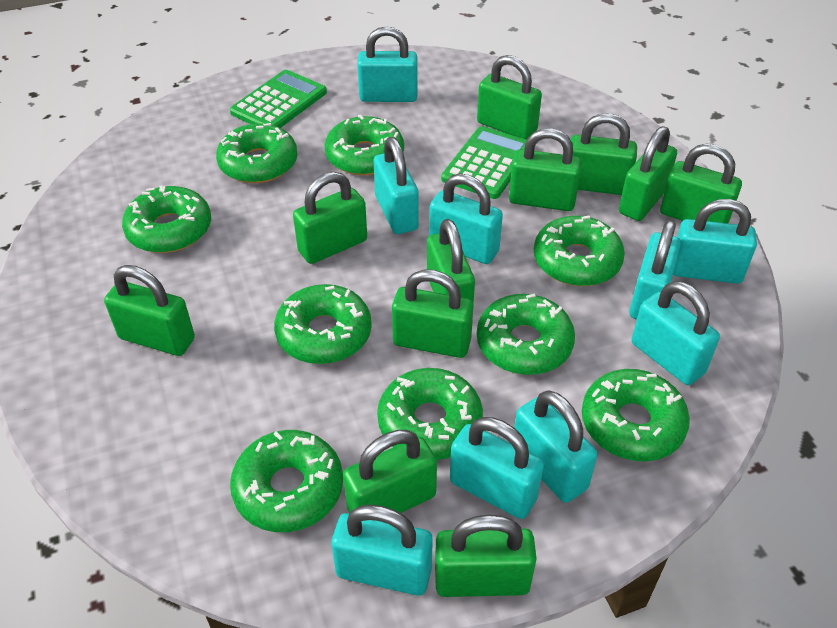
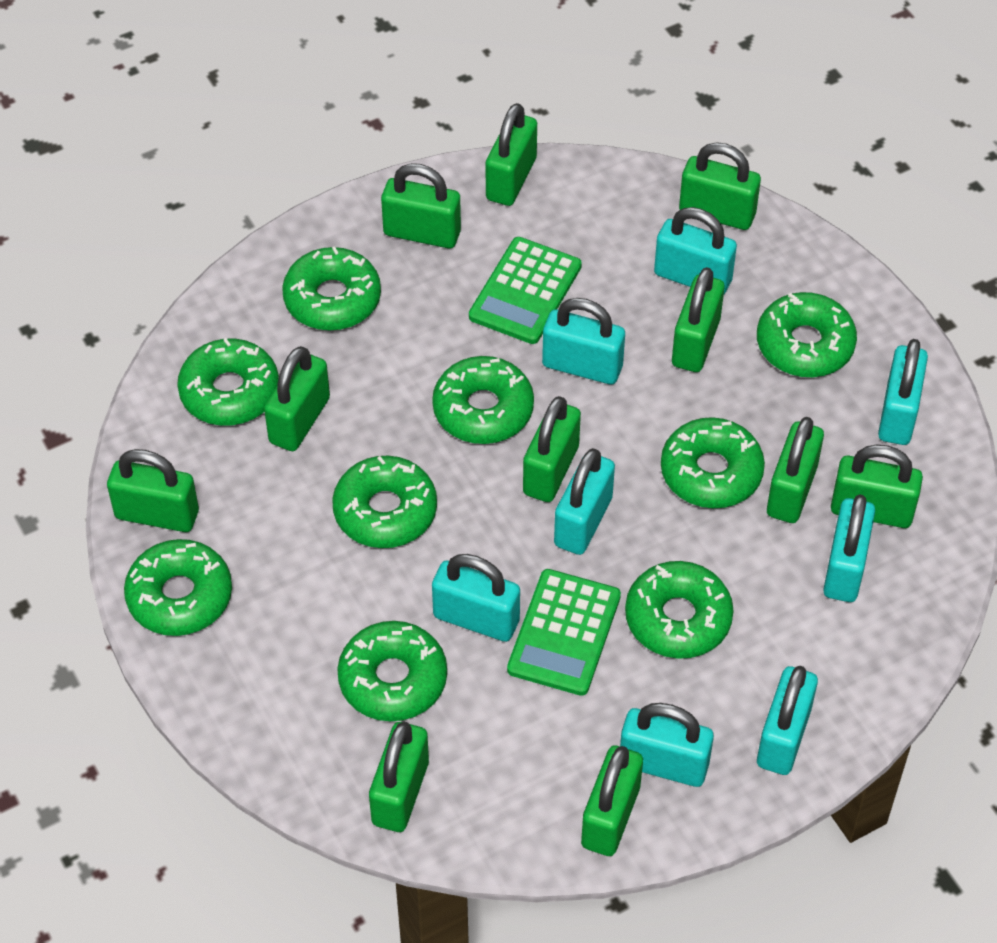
turquoise padlock: 9 -> 8

